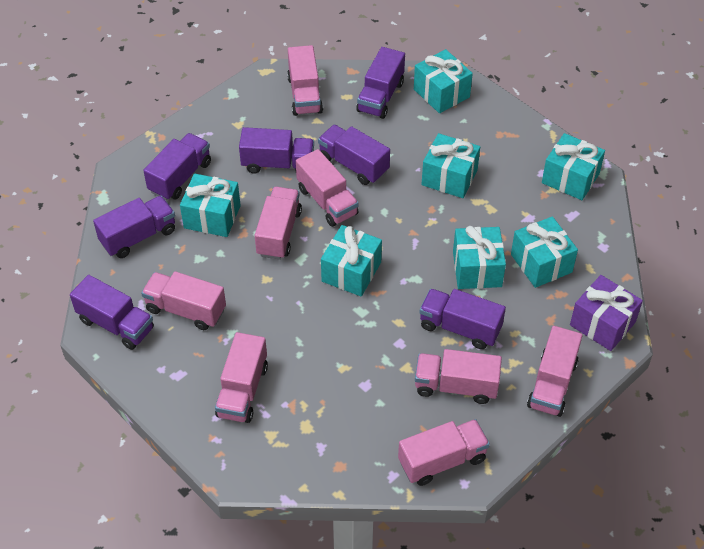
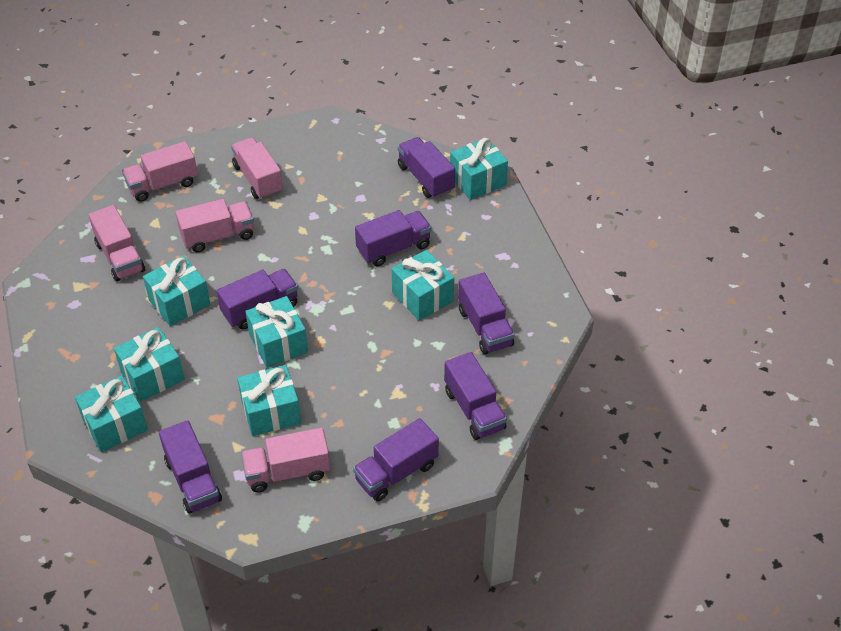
pink truck: 8 -> 5
purple gift: 1 -> 0

